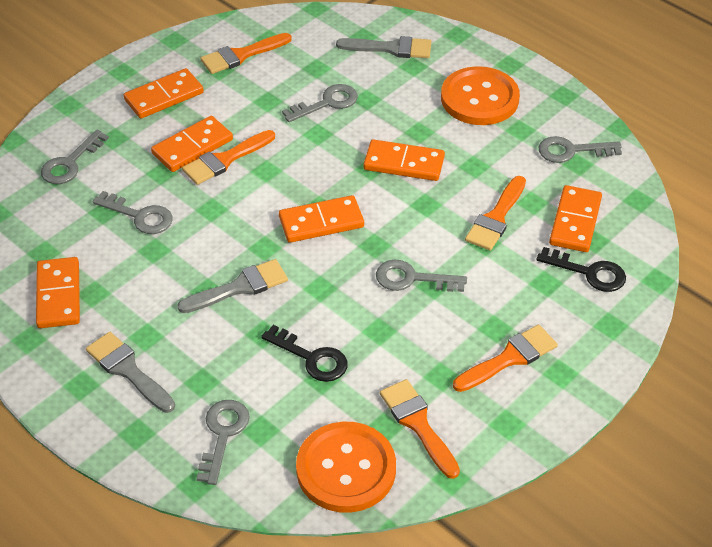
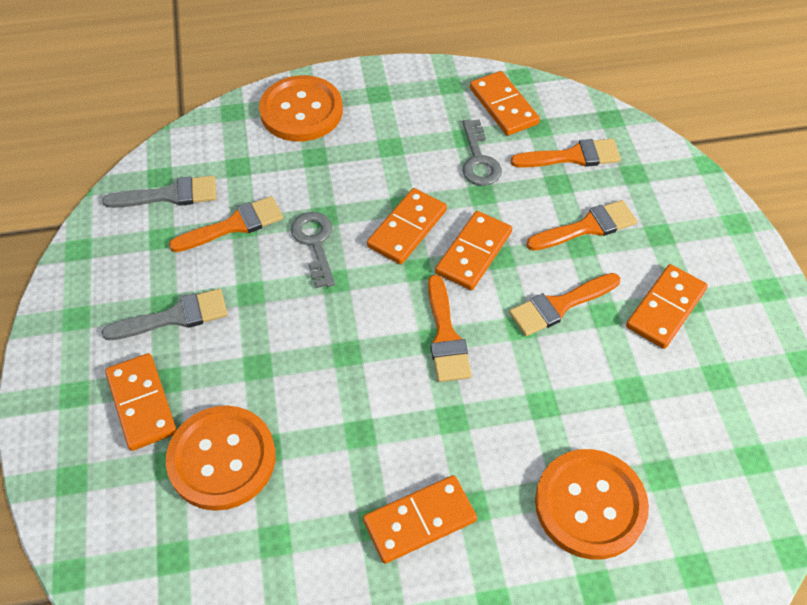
black key: 2 -> 0
grey brush: 3 -> 2
grey key: 6 -> 2
orange button: 2 -> 3

